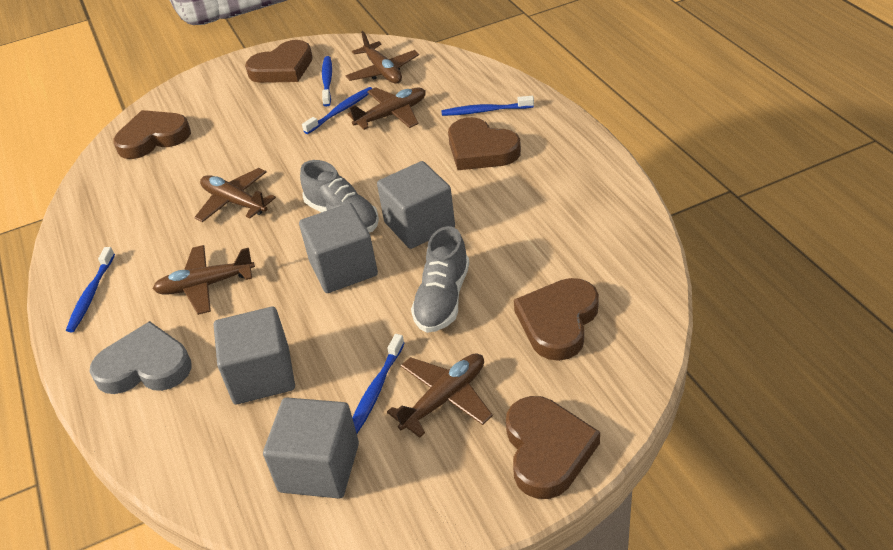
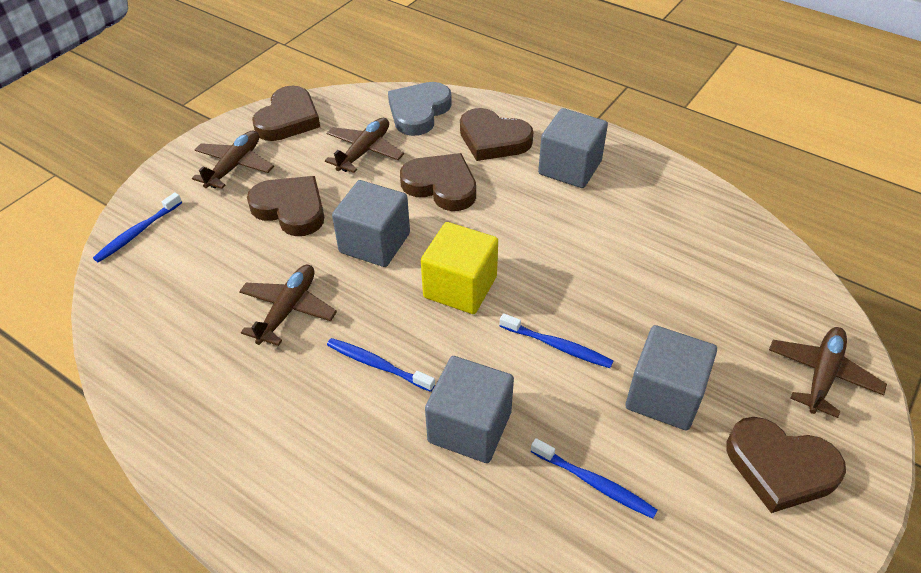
blue toothbrush: 5 -> 4
brown plane: 5 -> 4
grey shoe: 2 -> 0
yellow cube: 0 -> 1

